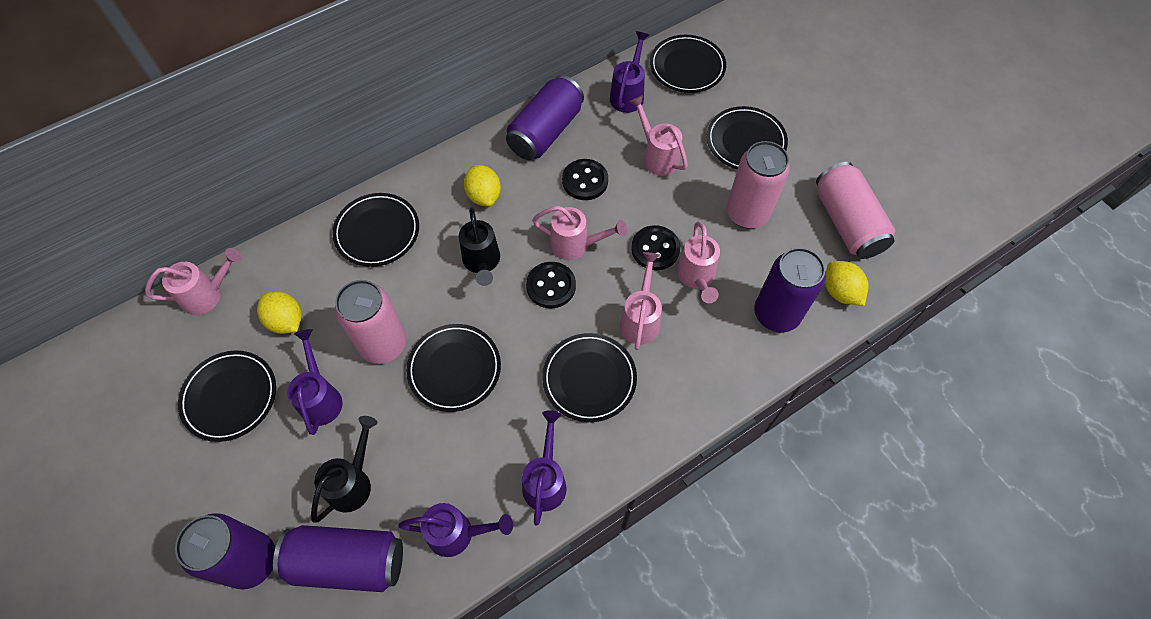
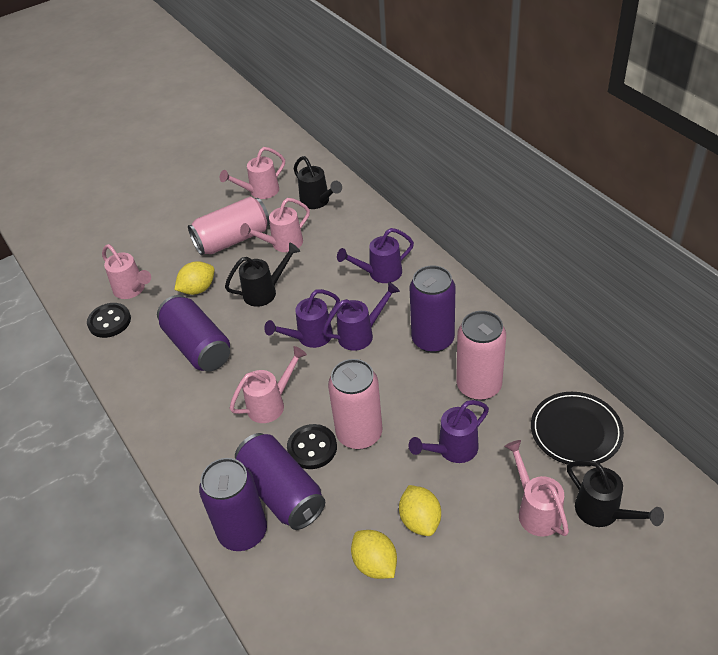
black button: 3 -> 2
black plate: 6 -> 1
black watering can: 2 -> 3

